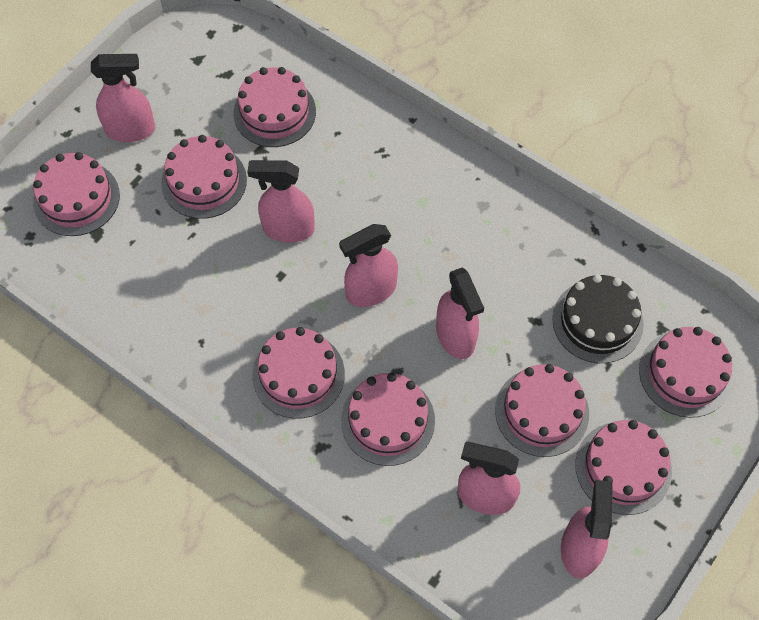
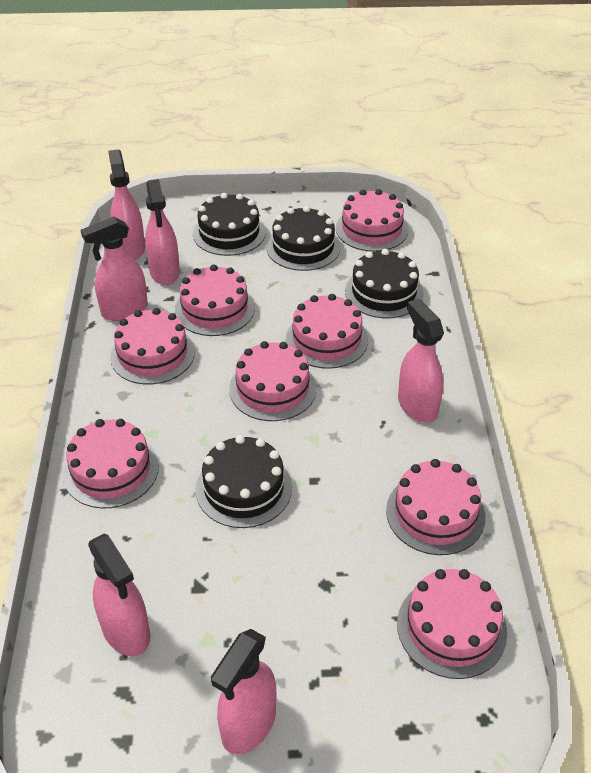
black cake: 1 -> 4

